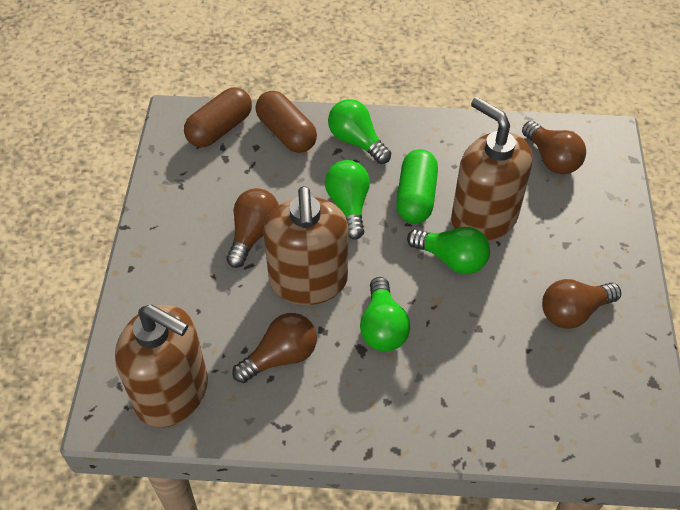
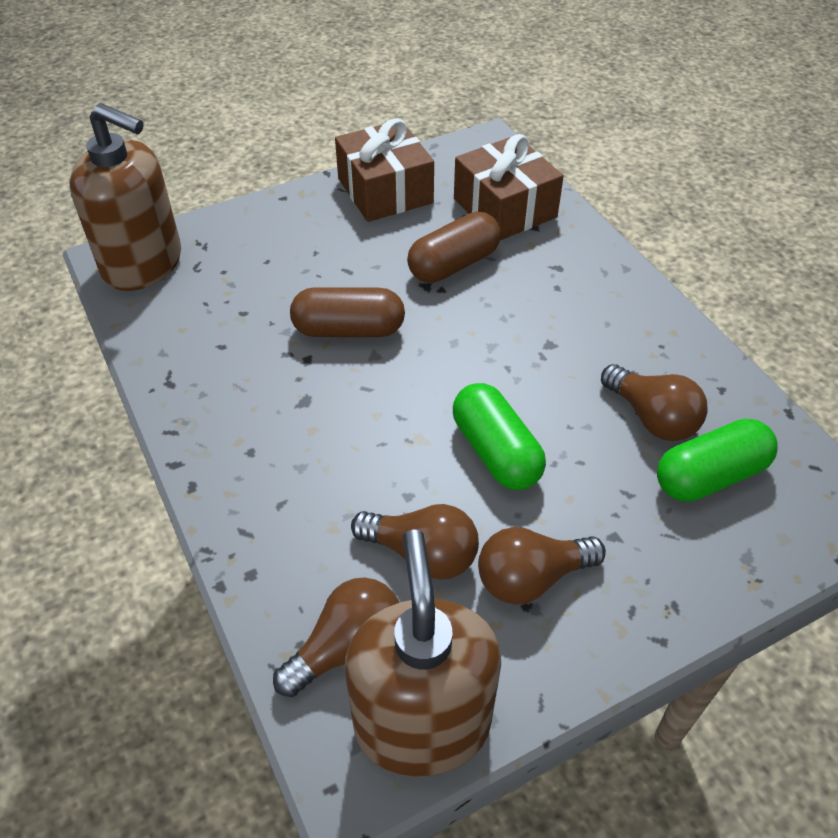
brown gift: 0 -> 2
brown soap dispenser: 3 -> 2
green capsule: 1 -> 2
green light bulb: 4 -> 0

